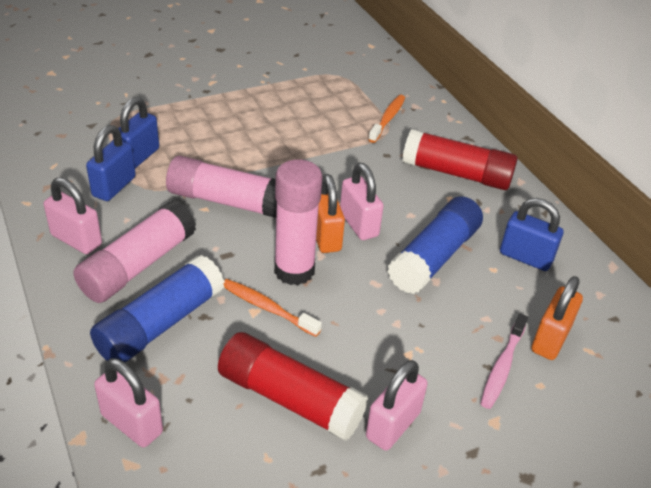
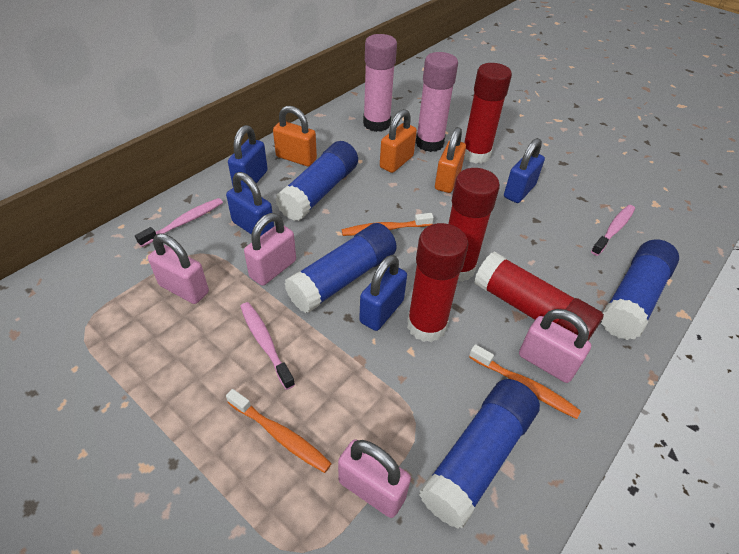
blue glue stick: 2 -> 4
blue padlock: 3 -> 4
orange padlock: 2 -> 3
orange toothbrush: 2 -> 3
pink glue stick: 3 -> 2
pink toothbrush: 1 -> 3
red glue stick: 2 -> 4

